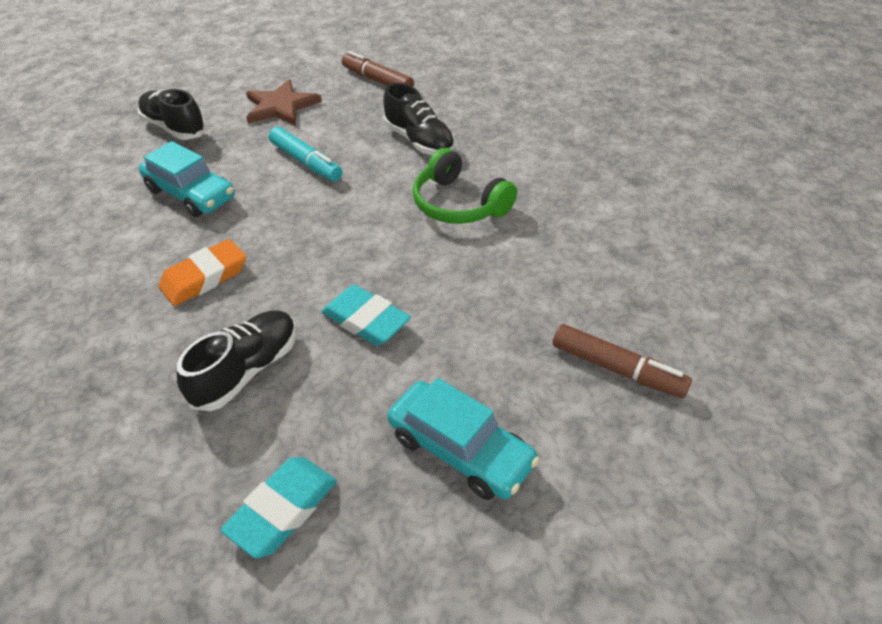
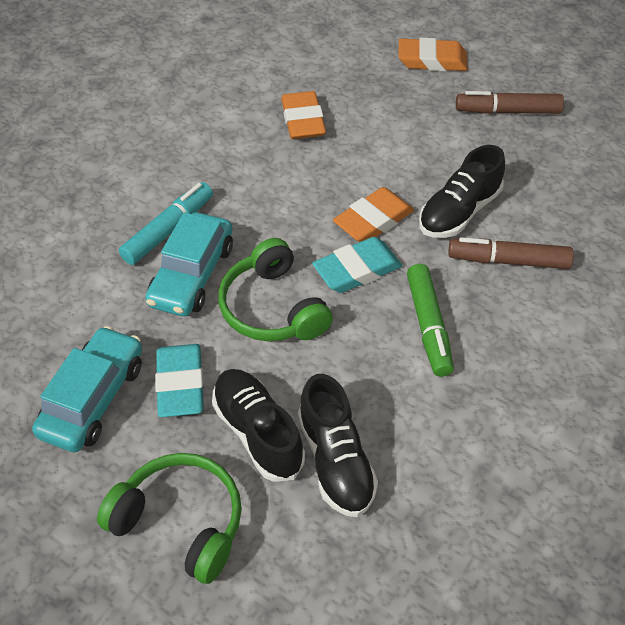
brown star: 1 -> 0
green headphones: 1 -> 2
green marker: 0 -> 1
orange eraser: 1 -> 3

